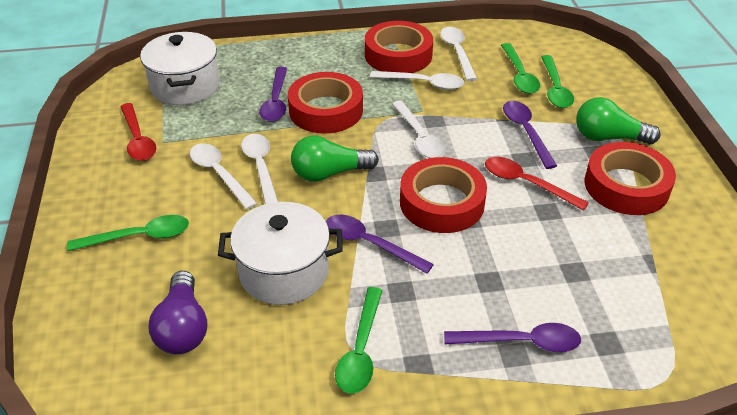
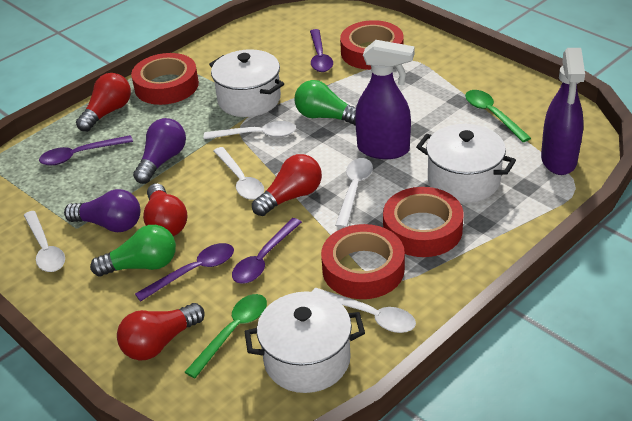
green spoon: 4 -> 2
purple light bulb: 1 -> 2
purple spray bottle: 0 -> 2
red light bulb: 0 -> 4
red spoon: 2 -> 0
white pot: 2 -> 3

